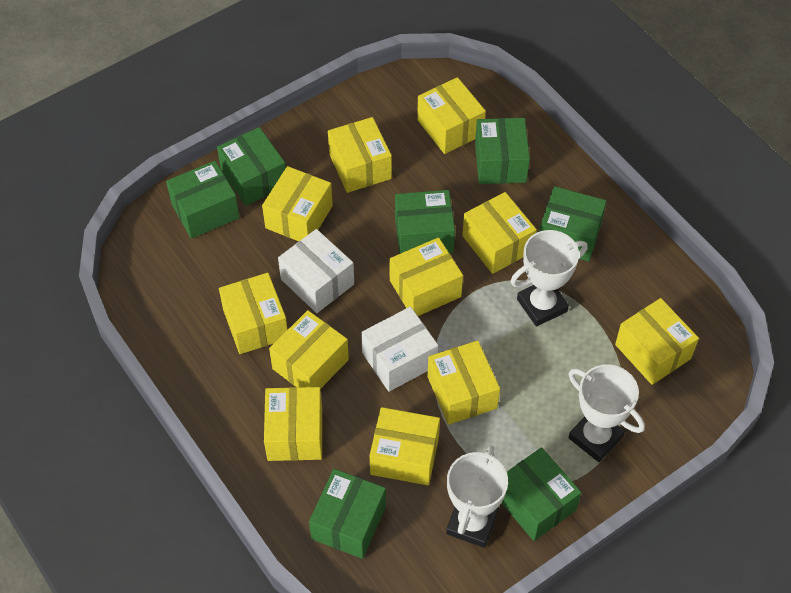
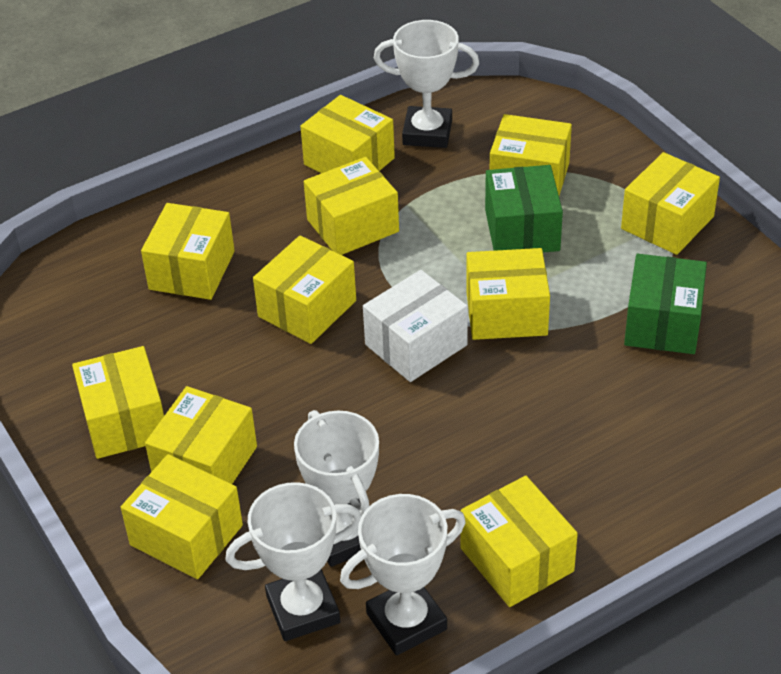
green box: 7 -> 2
white box: 2 -> 1
white trophy: 3 -> 4

